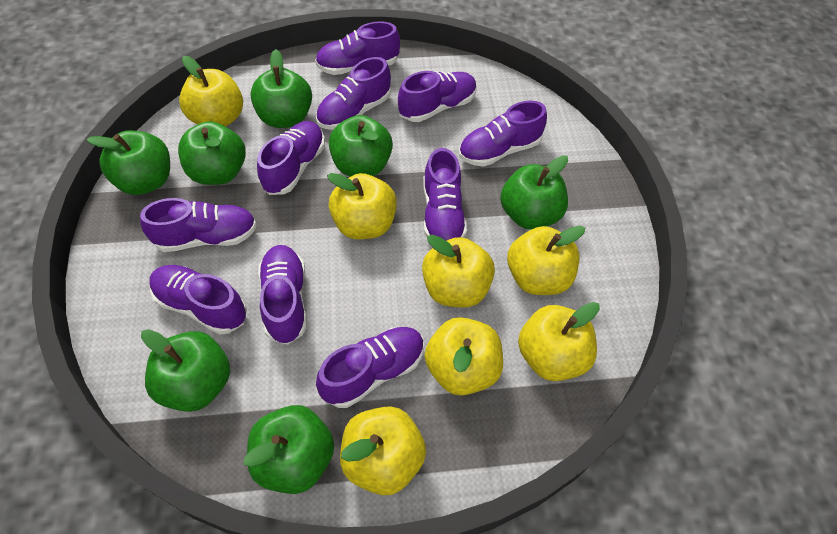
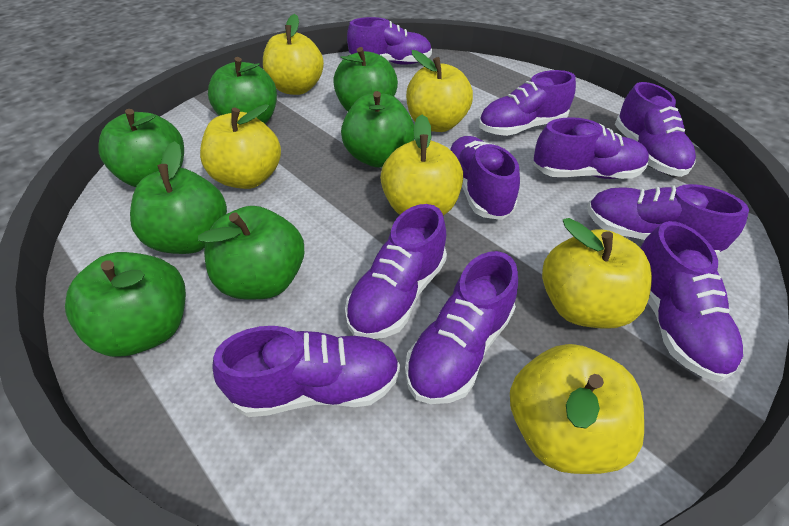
yellow apple: 7 -> 6

